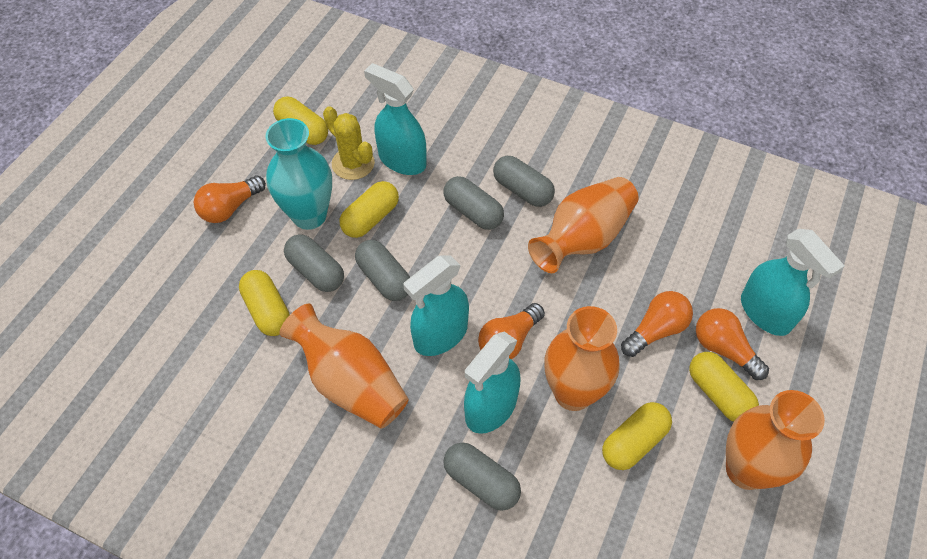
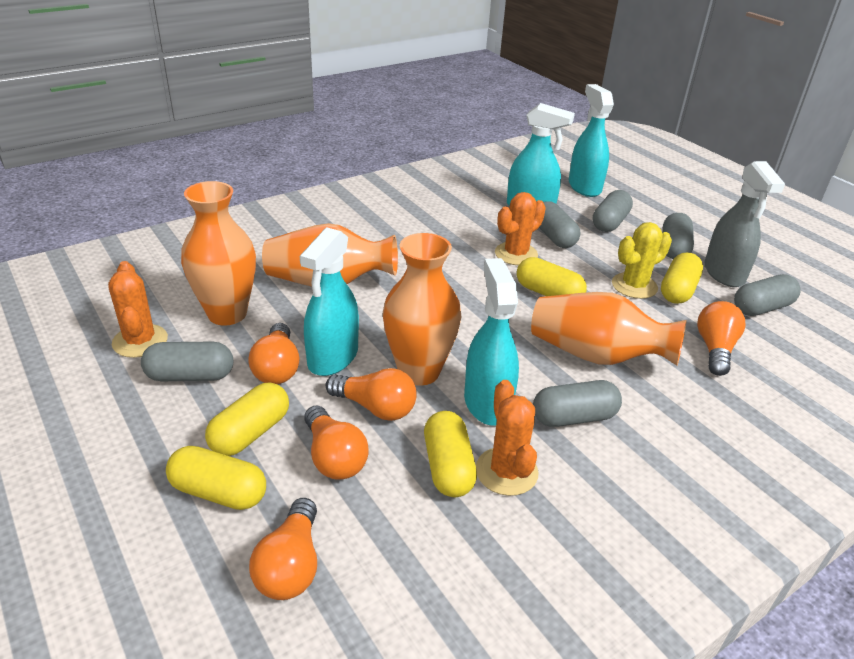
grey capsule: 5 -> 6
grey spray bottle: 0 -> 1
orange cactus: 0 -> 3
orange light bulb: 4 -> 5
turquoise vase: 1 -> 0

